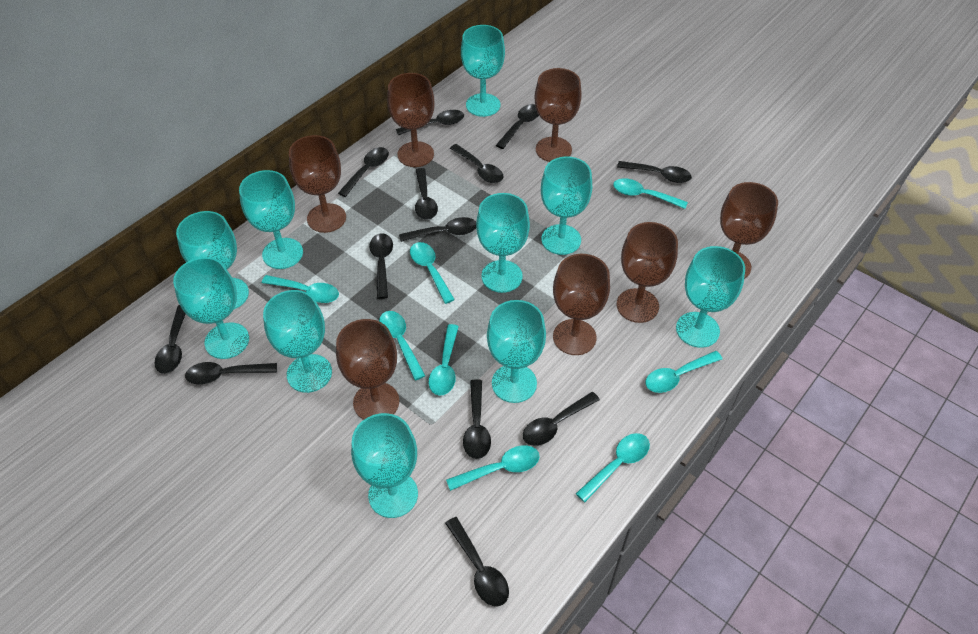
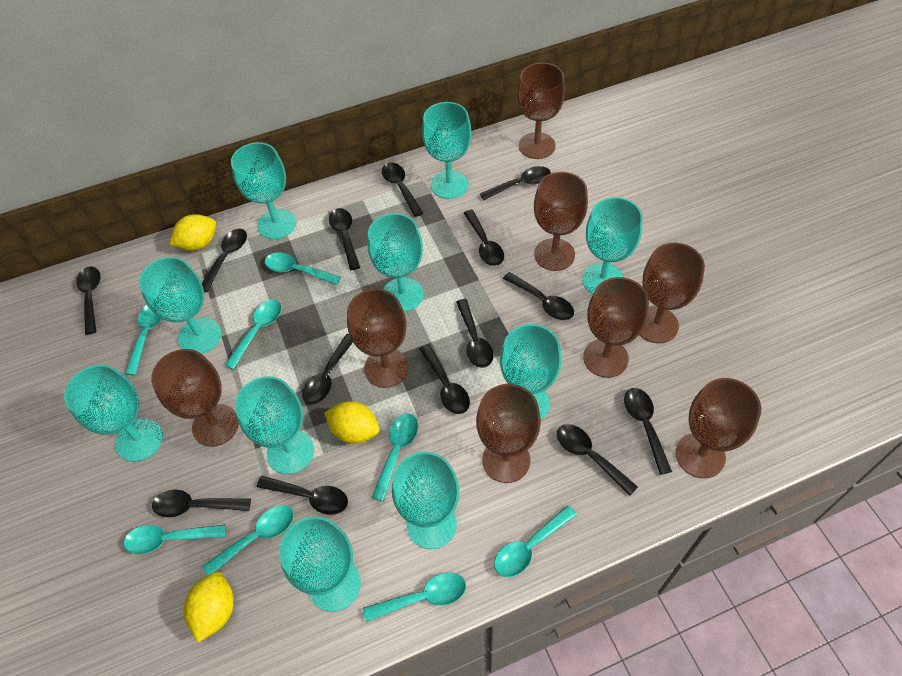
black spoon: 13 -> 14
brown goblet: 7 -> 8
yellow lemon: 0 -> 3

